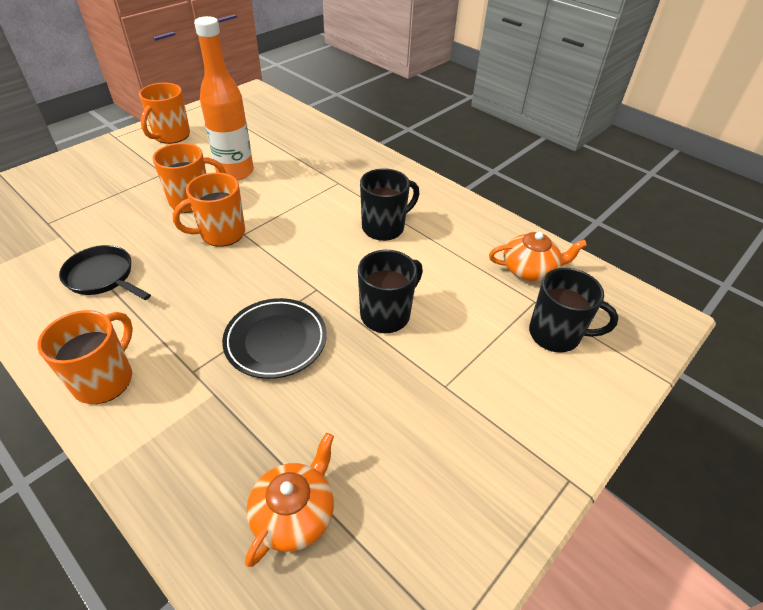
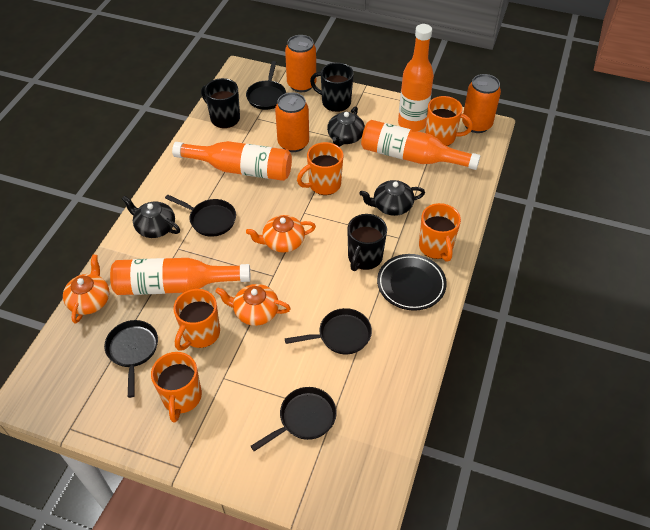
black pan: 1 -> 5
black teapot: 0 -> 3
orange bottle: 1 -> 4
orange can: 0 -> 3
orange mug: 4 -> 5
orange teapot: 2 -> 3

